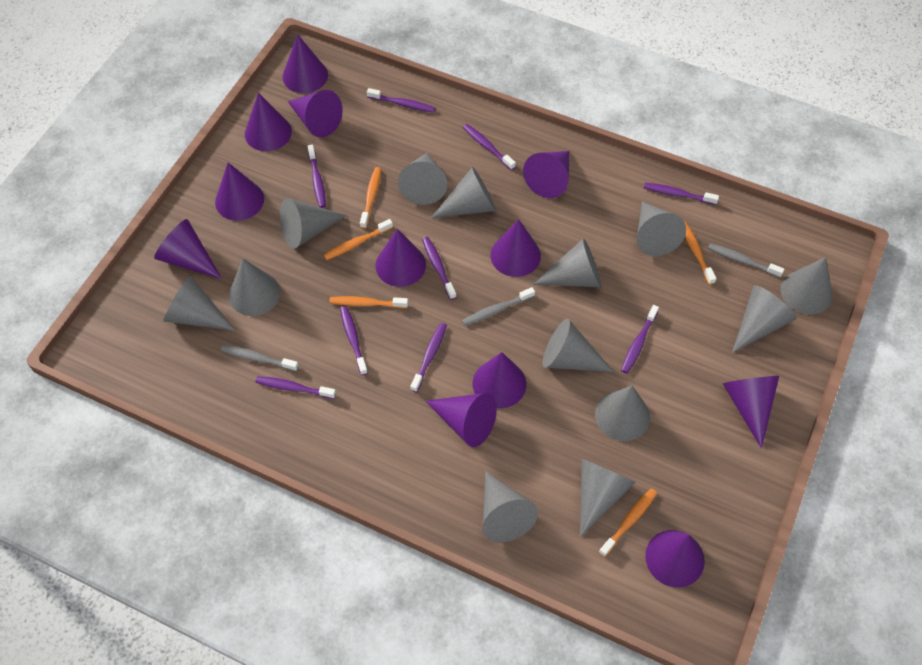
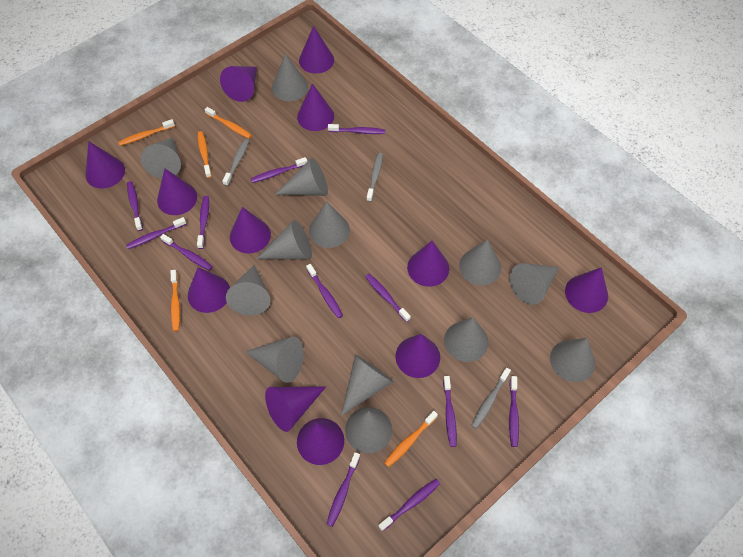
purple toothbrush: 9 -> 12

